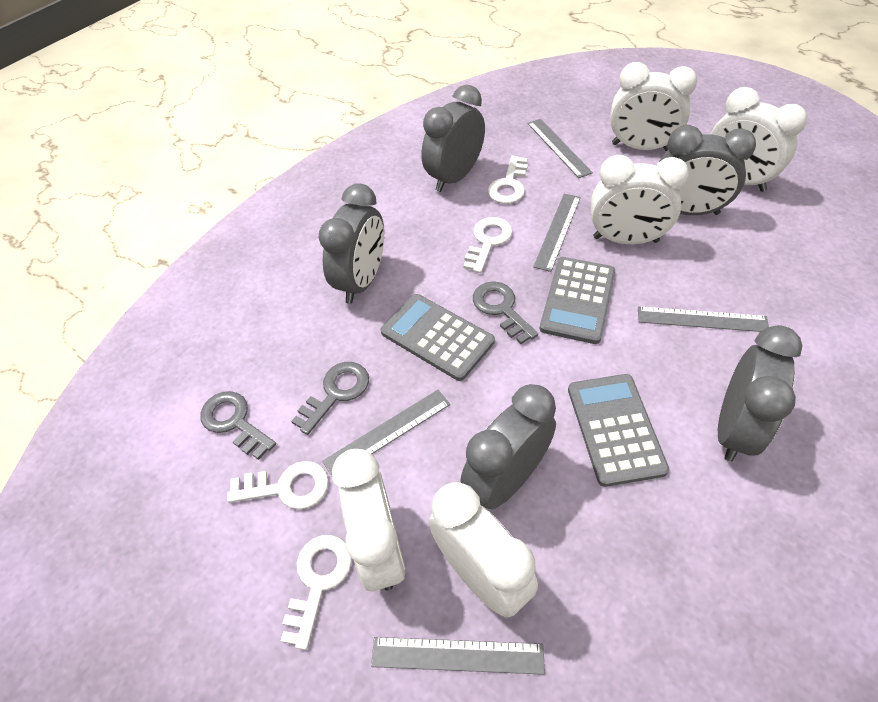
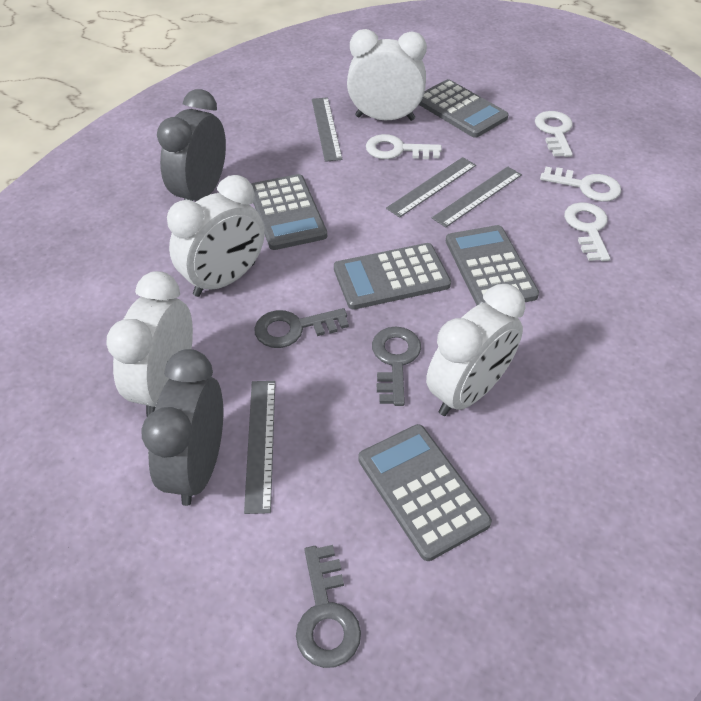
grey calculator: 3 -> 5
grey clock: 5 -> 2
grey ruler: 5 -> 4
white clock: 5 -> 4

